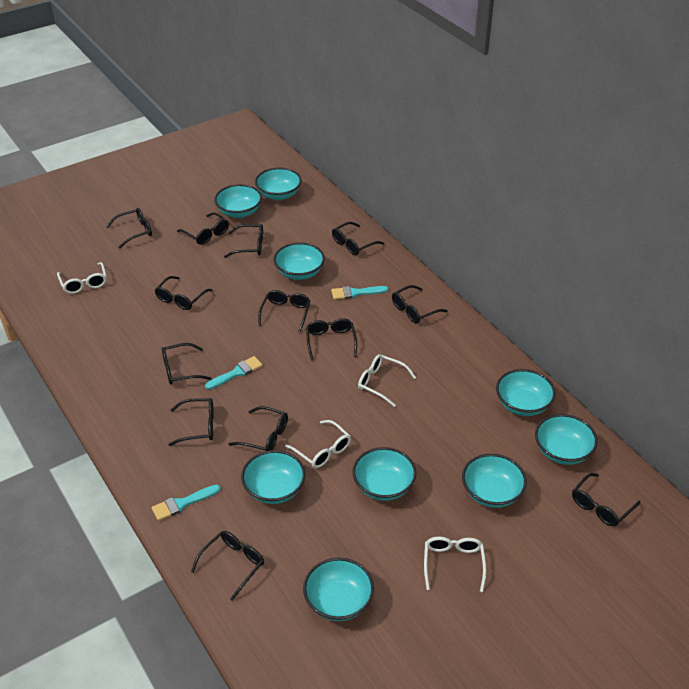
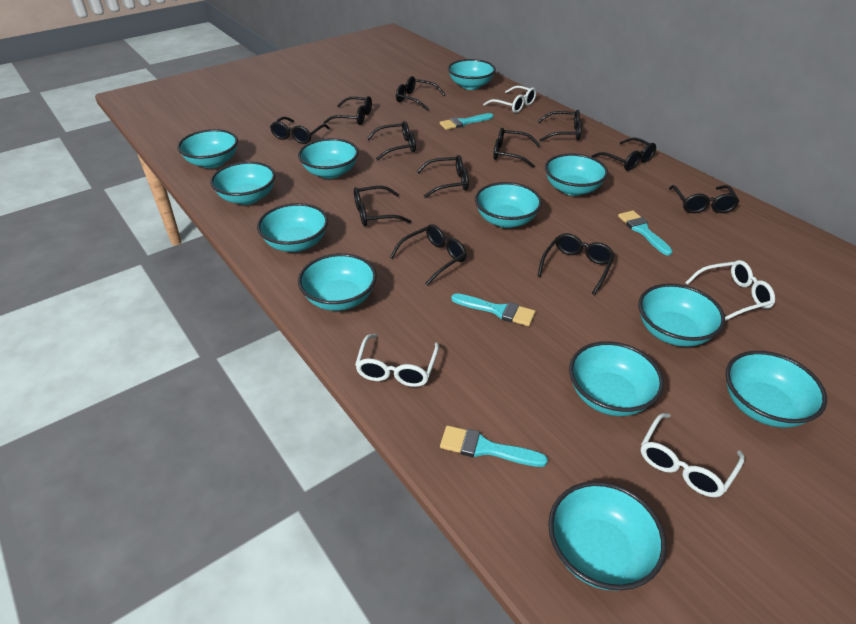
black glasses: 13 -> 12
turquoise bowl: 9 -> 12
turquoise brush: 3 -> 4

